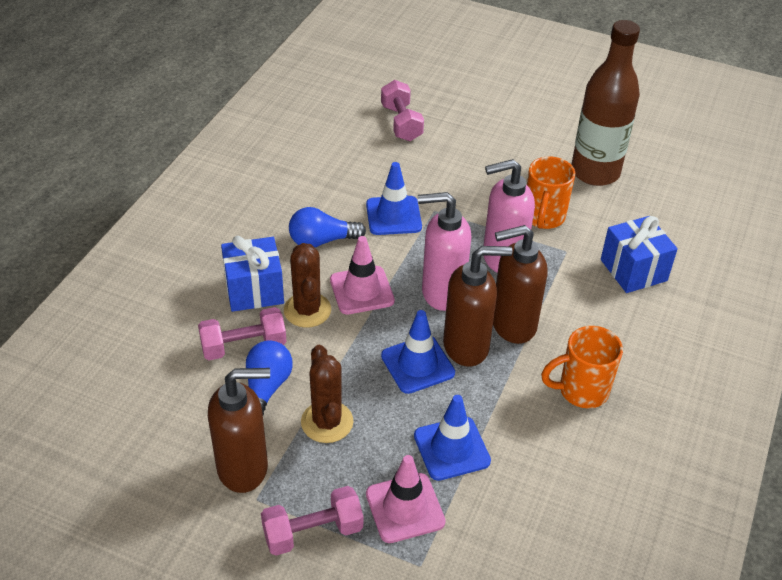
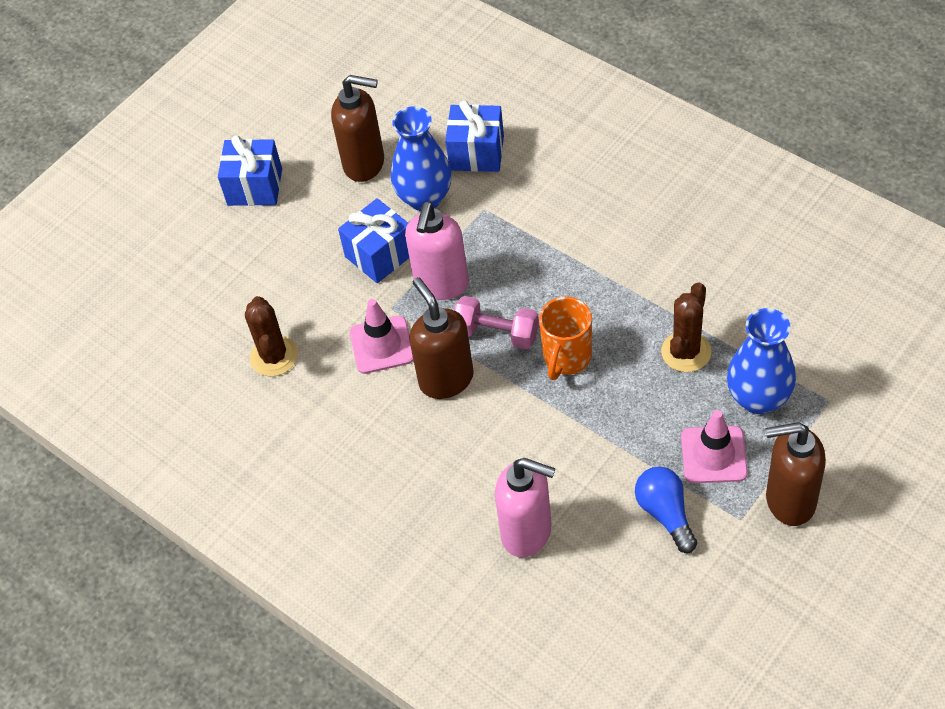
blue gift: 2 -> 3
blue light bulb: 2 -> 1
blue traffic cone: 3 -> 0
blue vase: 0 -> 2
brown bottle: 1 -> 0
orange mug: 2 -> 1
pink dumbbell: 3 -> 1

